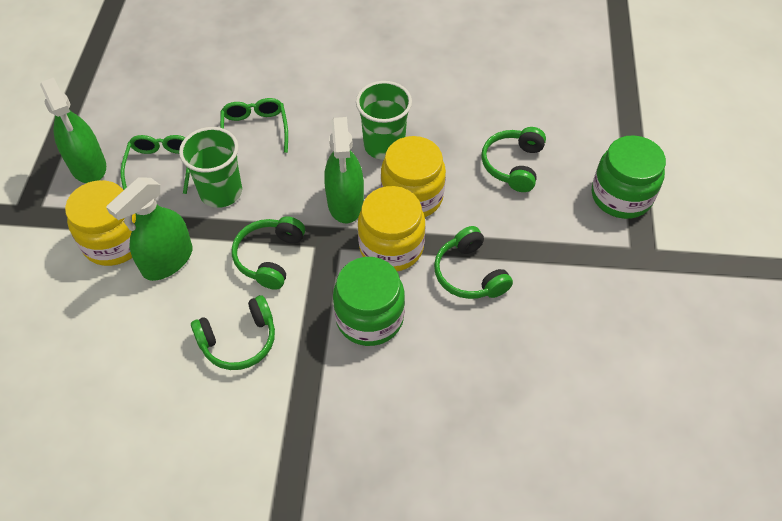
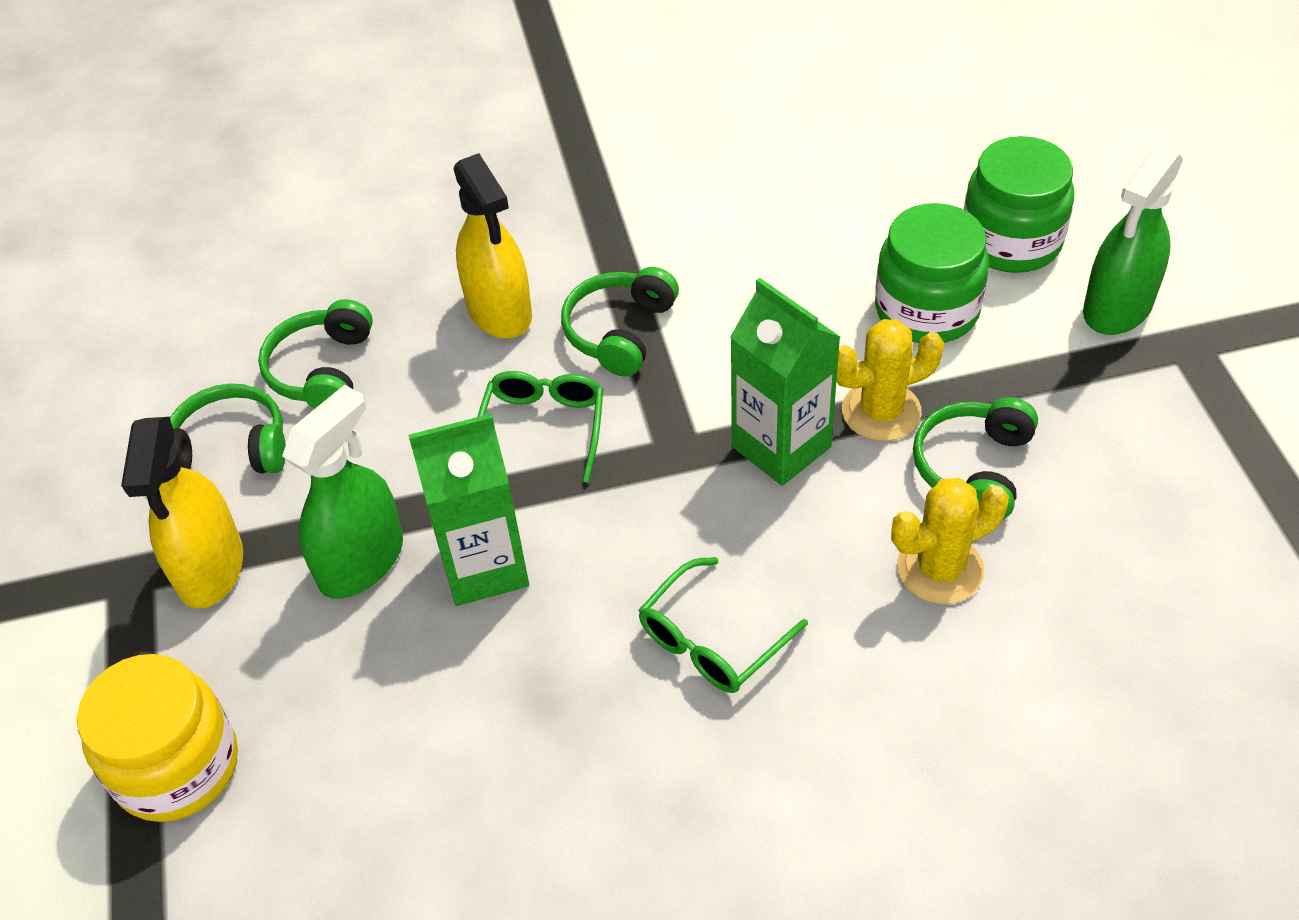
green carton: 0 -> 2
green cup: 2 -> 0
green spray bottle: 3 -> 2
yellow cactus: 0 -> 2
yellow jar: 3 -> 1
yellow spray bottle: 0 -> 2

